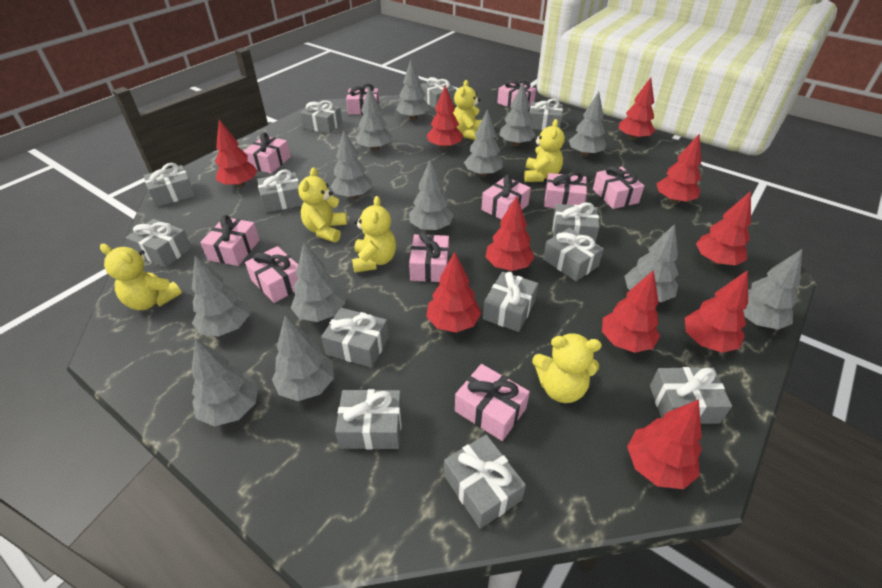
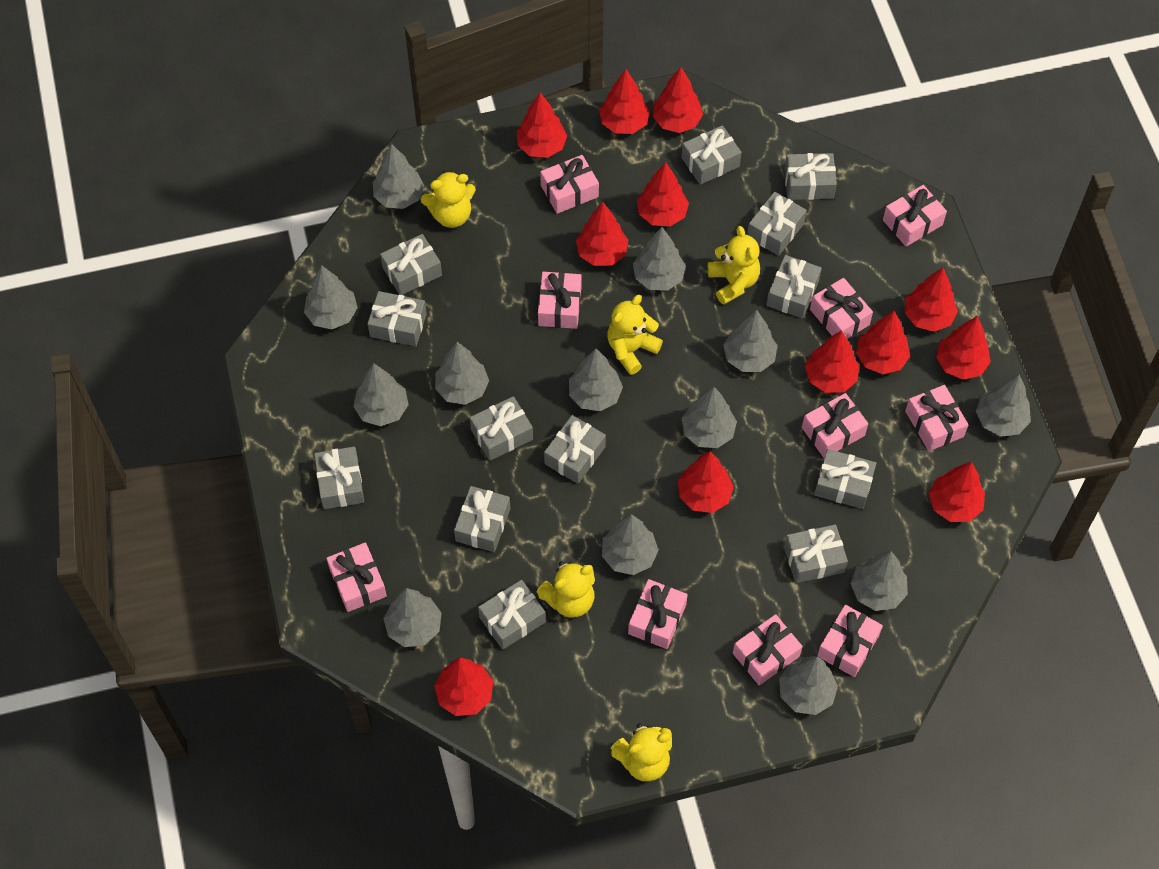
red tree: 10 -> 12
yellow teddy bear: 6 -> 5

